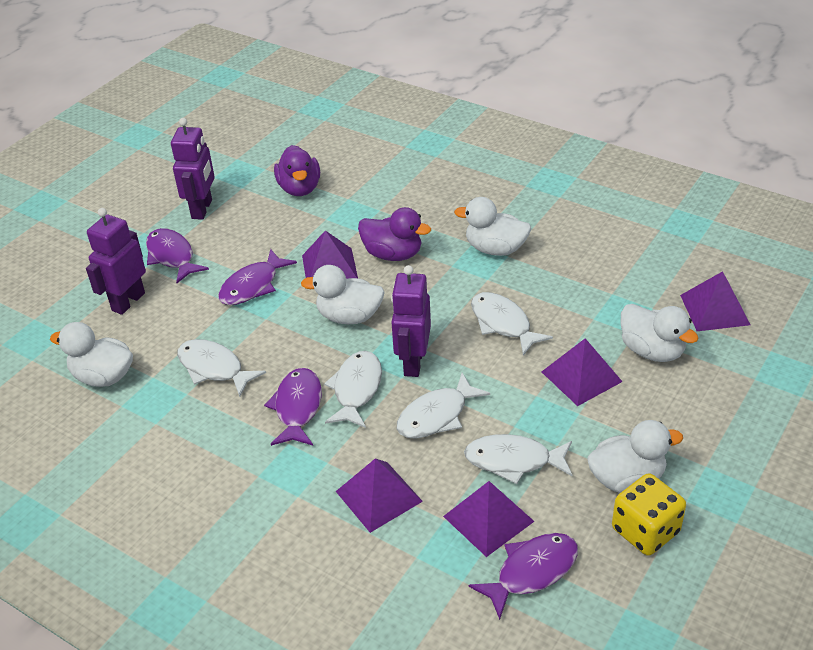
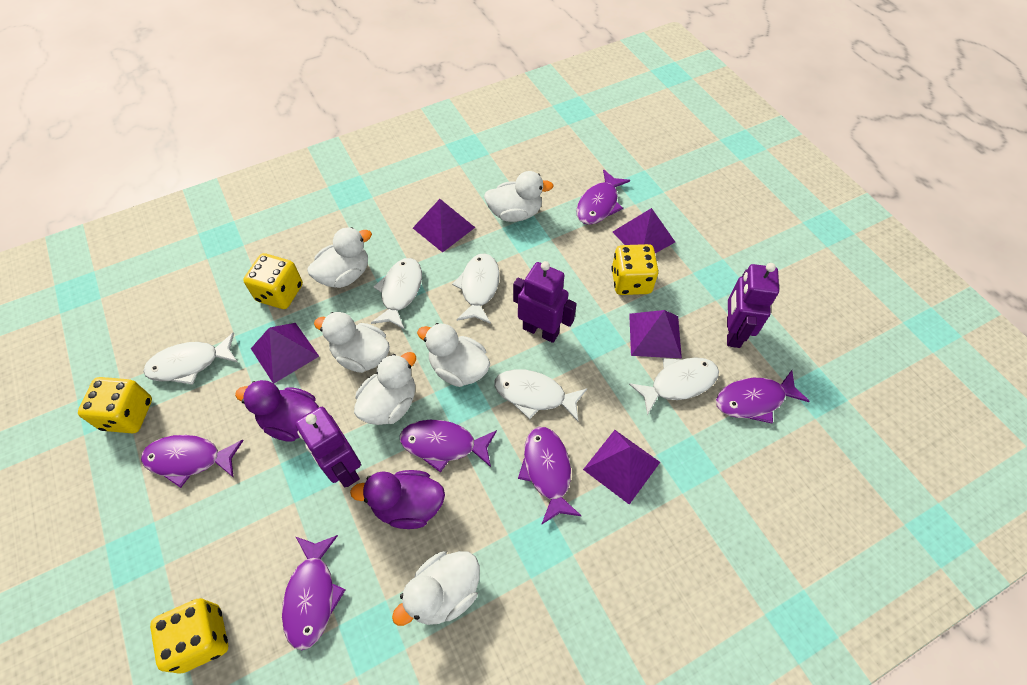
purple fish: 4 -> 6
white duck: 5 -> 6
yellow dice: 1 -> 4

